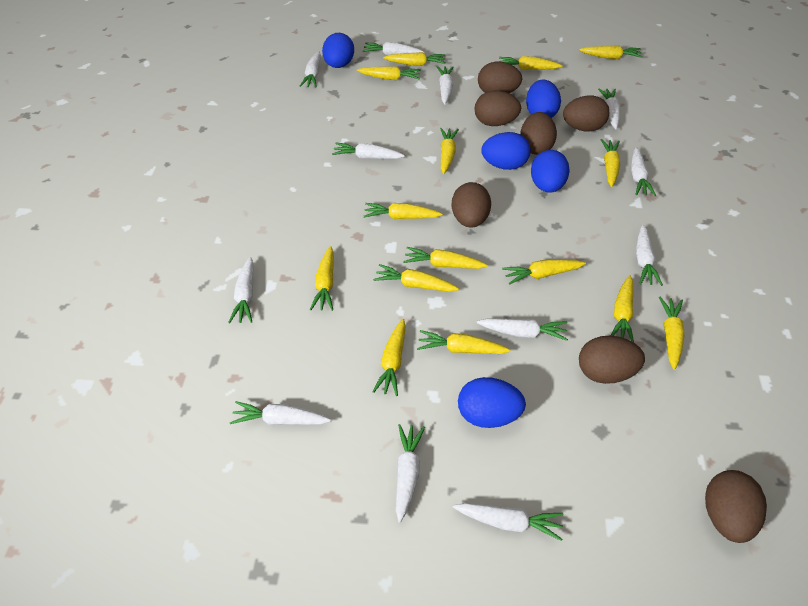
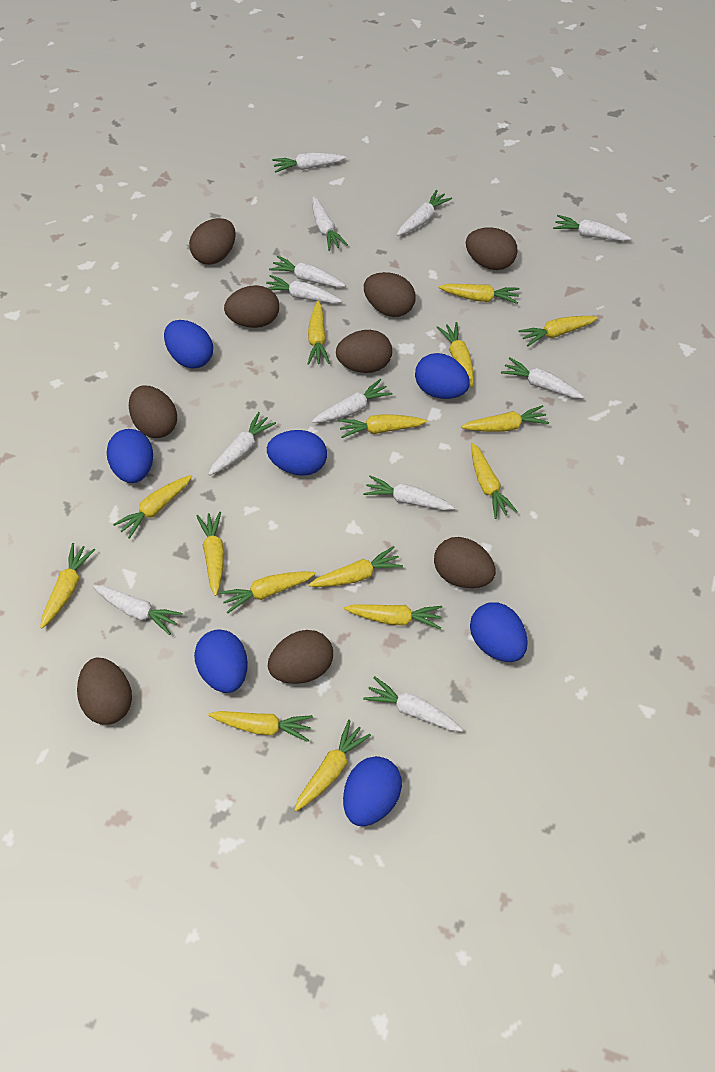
blue egg: 5 -> 7
brown egg: 7 -> 9

